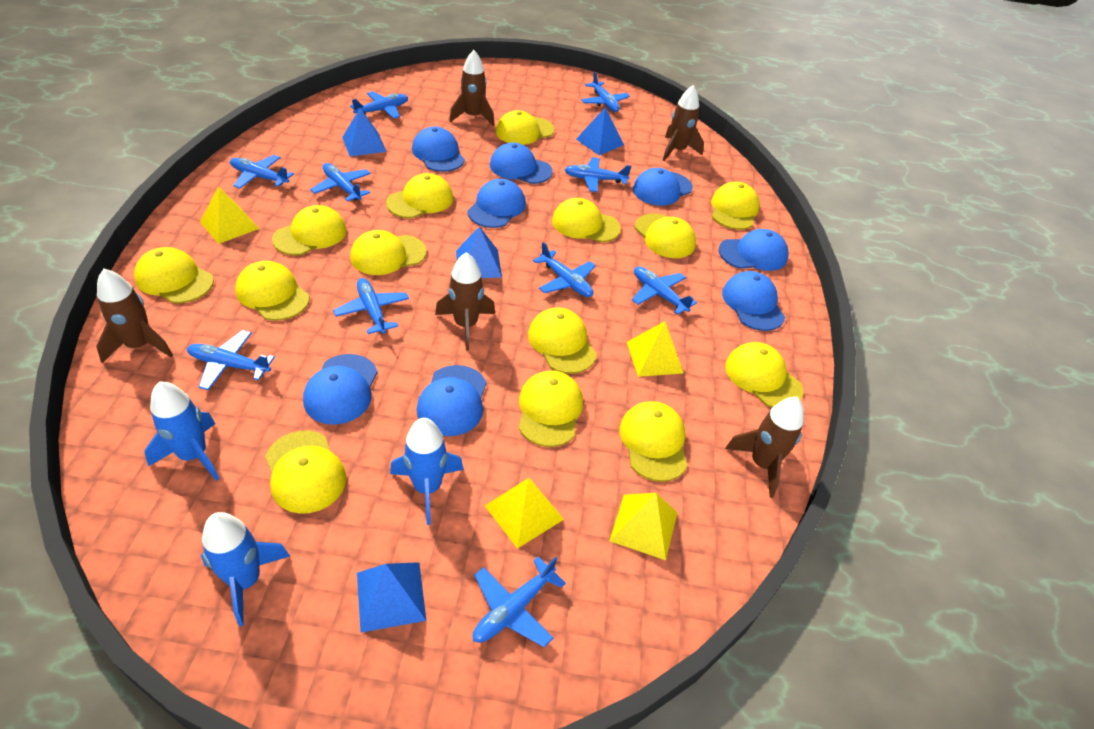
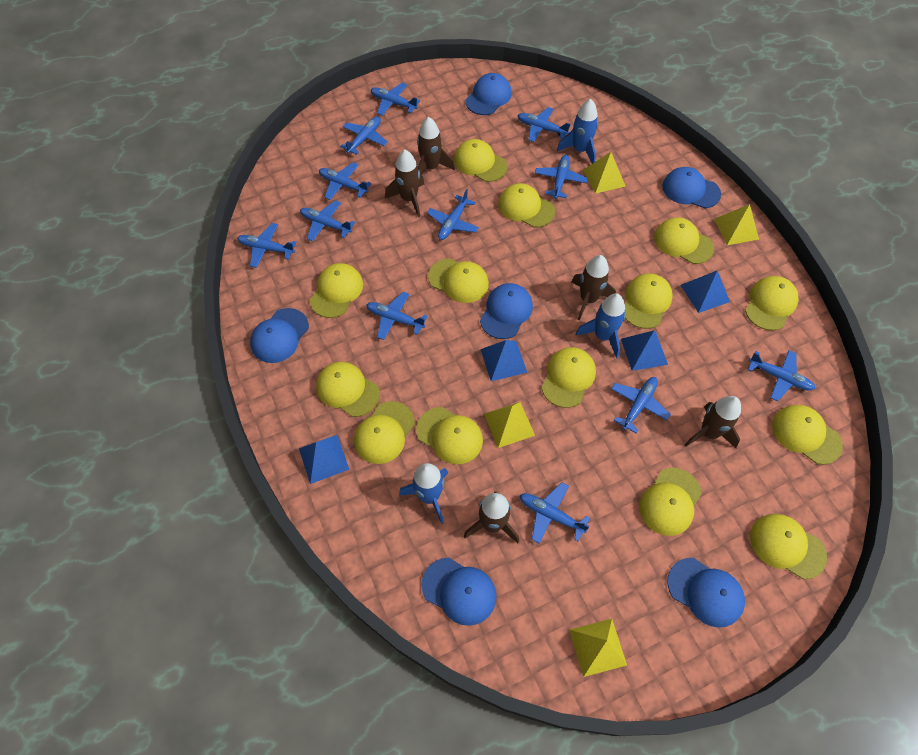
blue cap: 8 -> 6
blue plane: 10 -> 12

